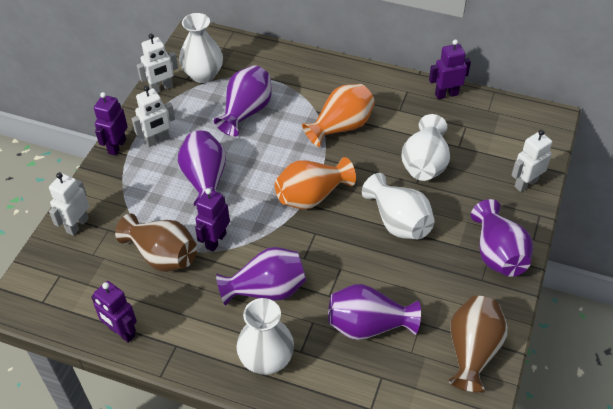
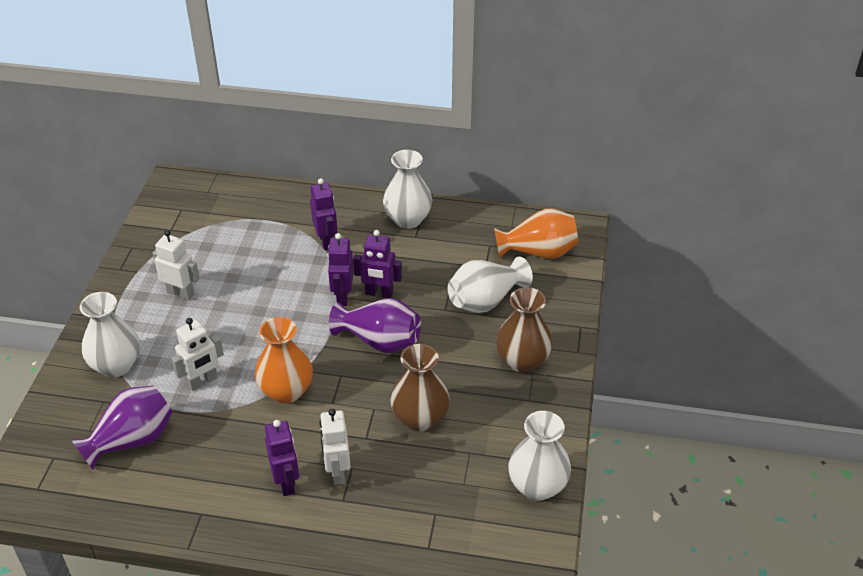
purple vase: 5 -> 2
white robot: 4 -> 3

